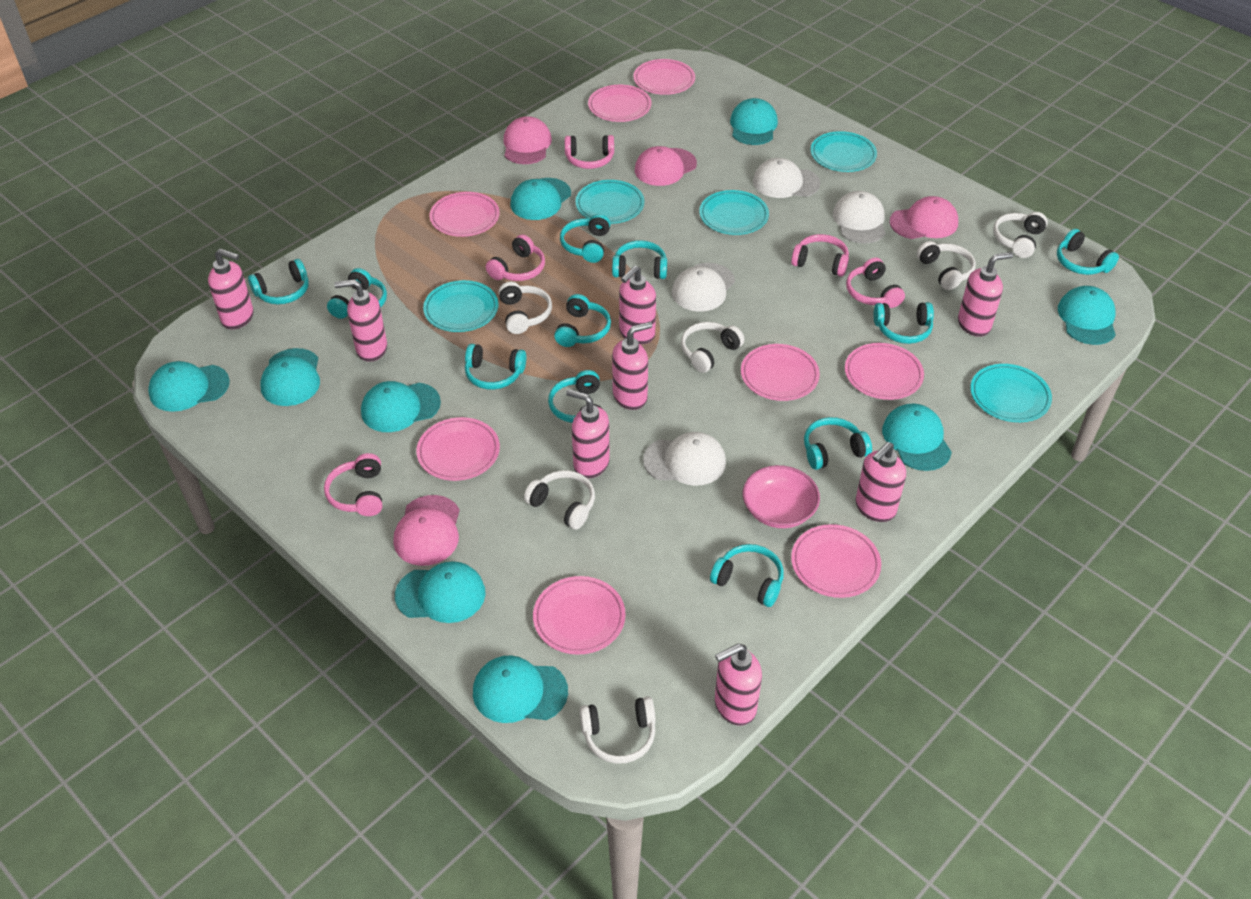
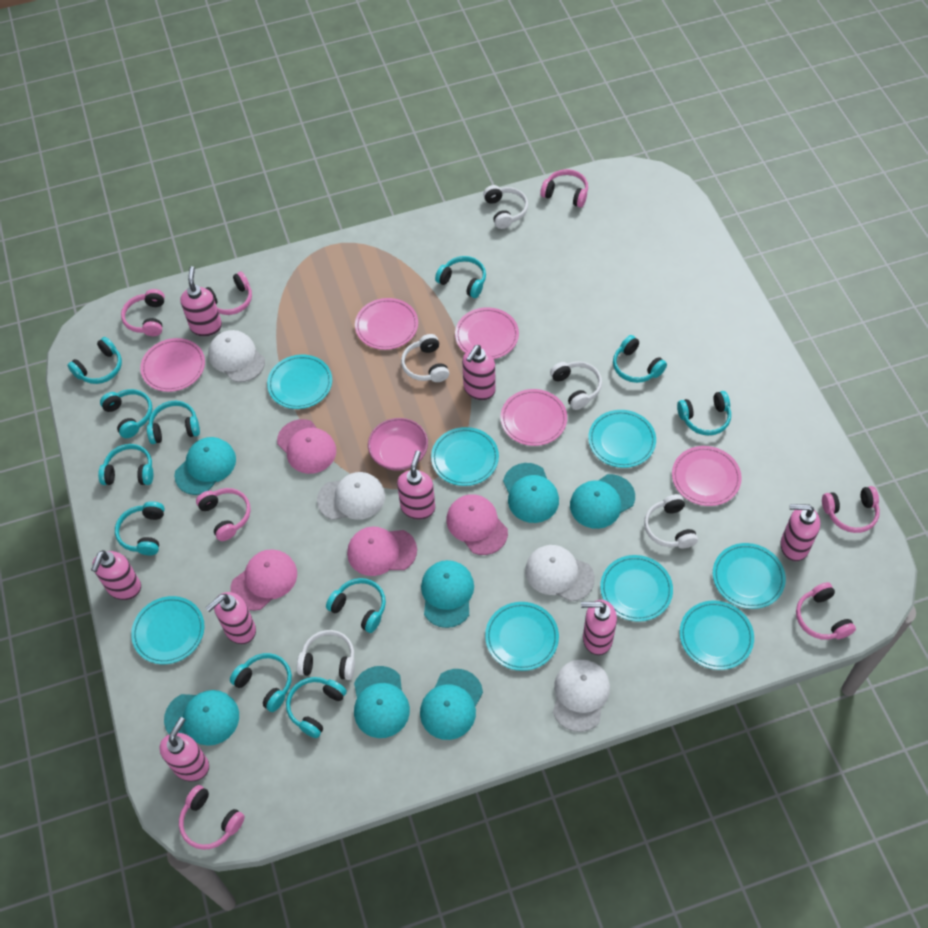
pink headphones: 5 -> 7
pink plate: 8 -> 5
turquoise cap: 9 -> 7
turquoise plate: 5 -> 8
white headphones: 6 -> 5

